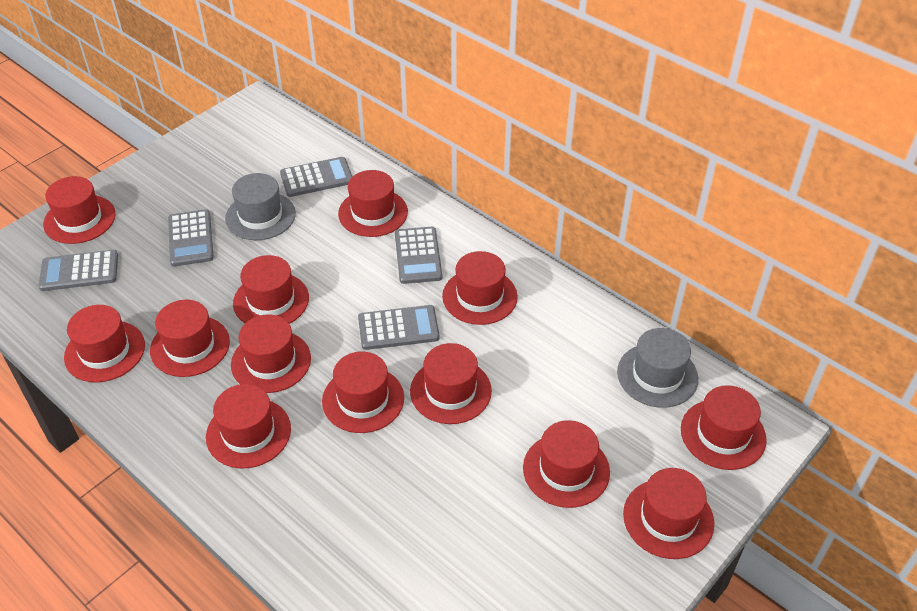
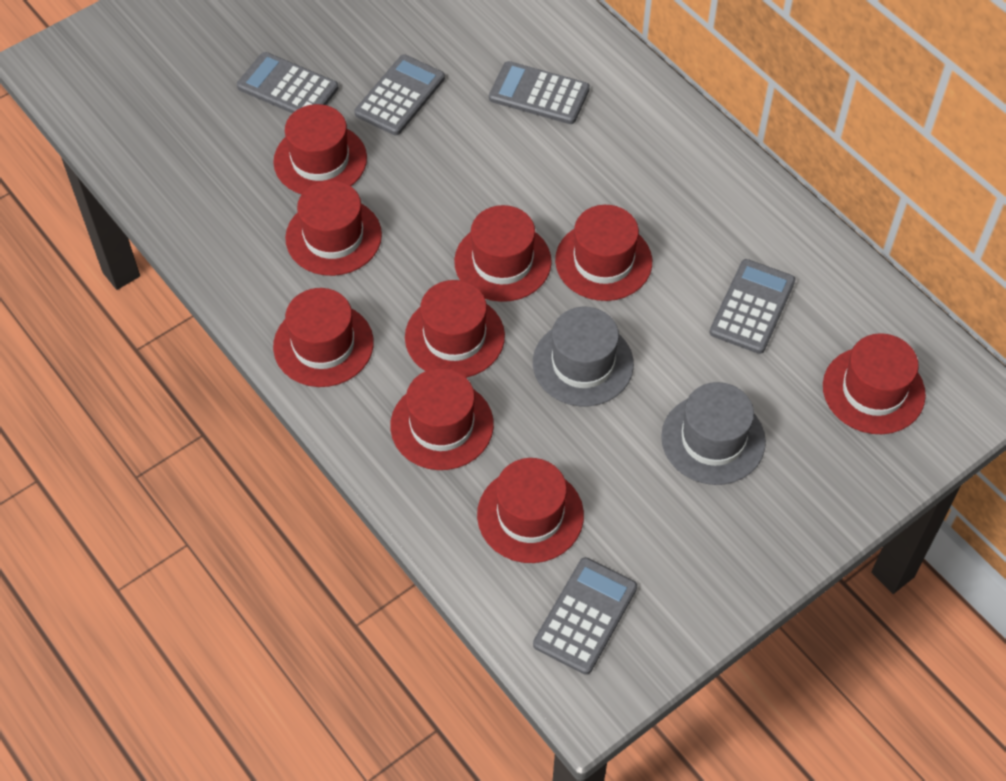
red hat: 13 -> 9

